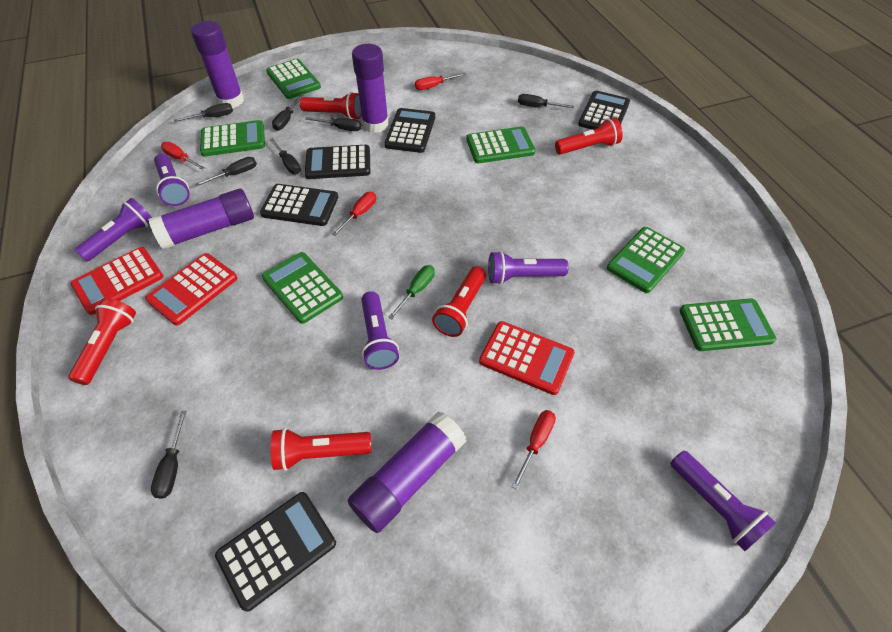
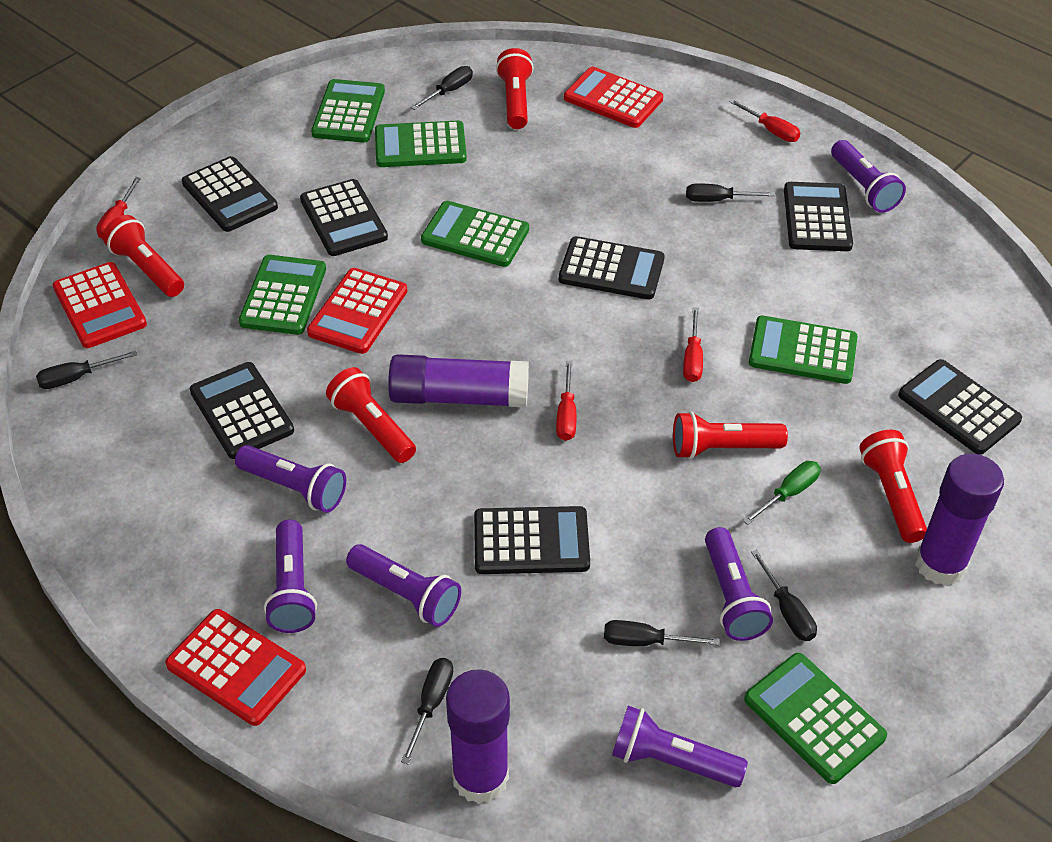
black calculator: 5 -> 7
black screwdriver: 7 -> 6
purple flashlight: 5 -> 6
purple glue stick: 4 -> 3
red calculator: 3 -> 4

